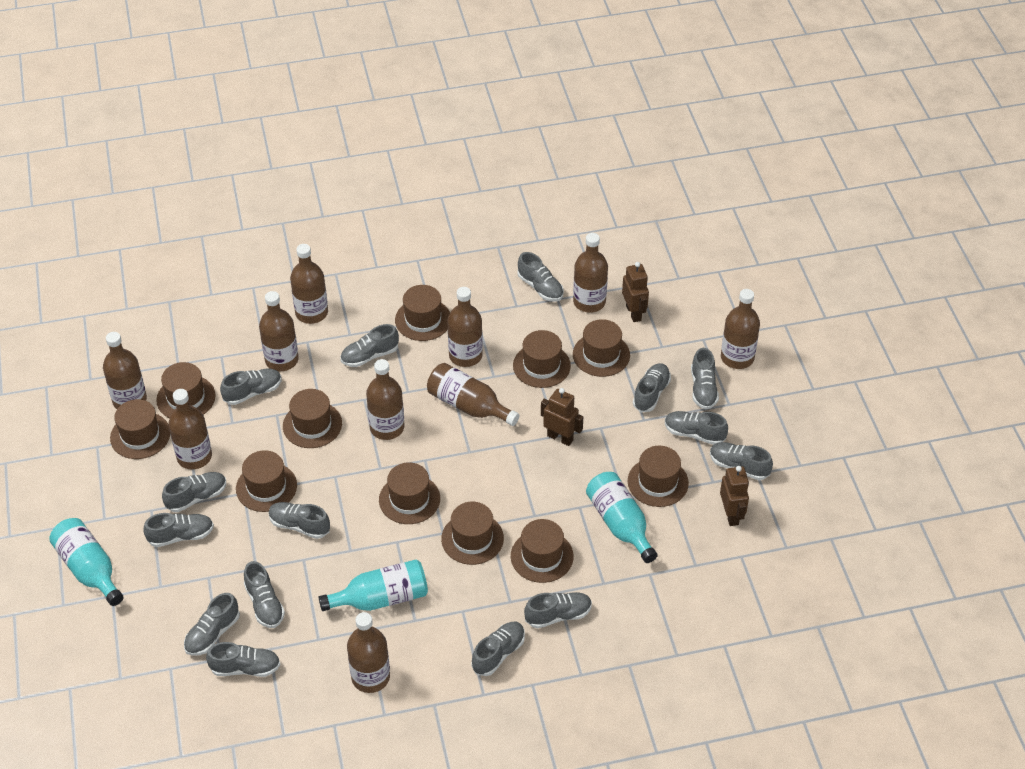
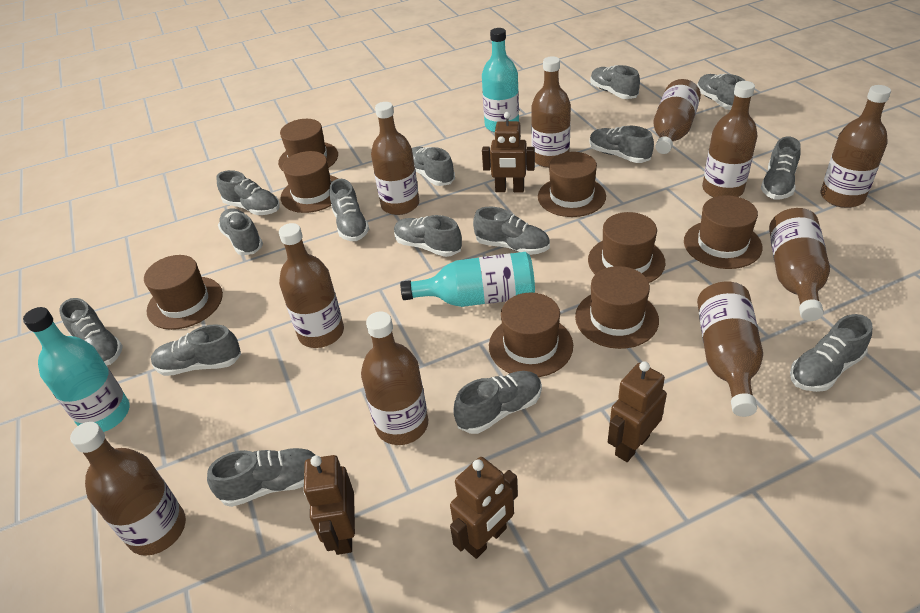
brown hat: 11 -> 8
brown robot: 3 -> 4

